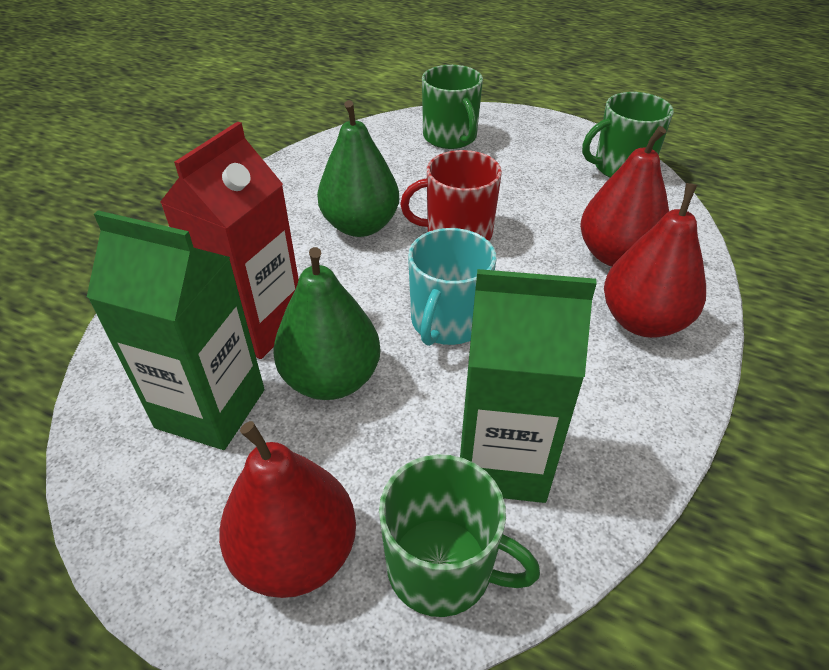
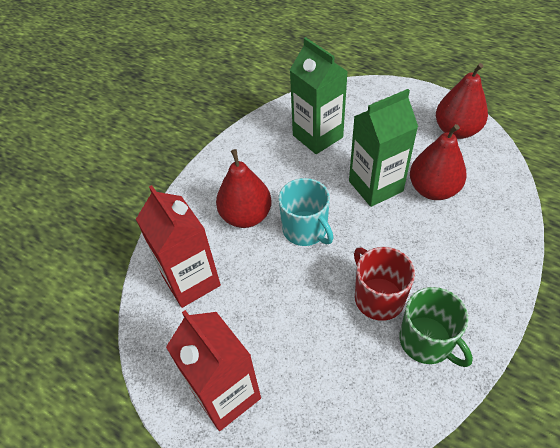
green mug: 3 -> 1
green pear: 2 -> 0
red carton: 1 -> 2

